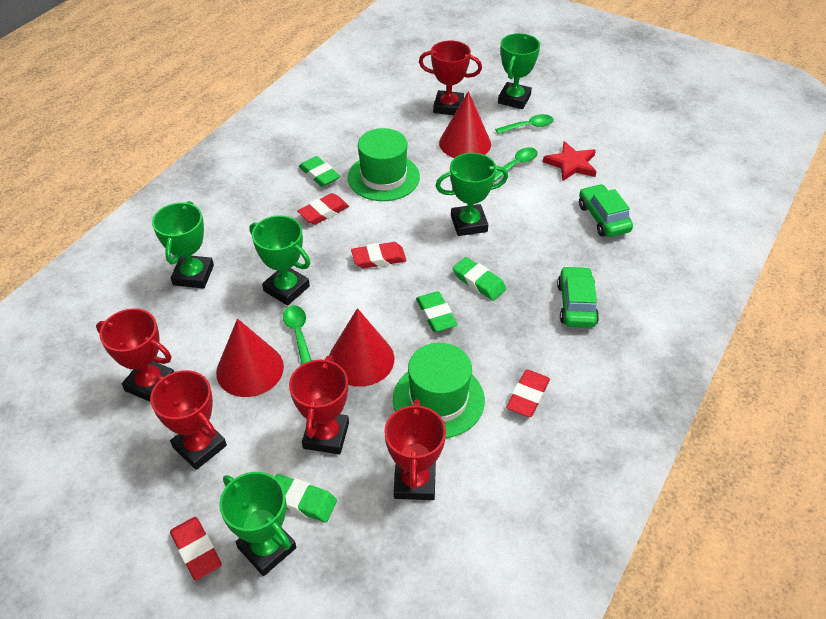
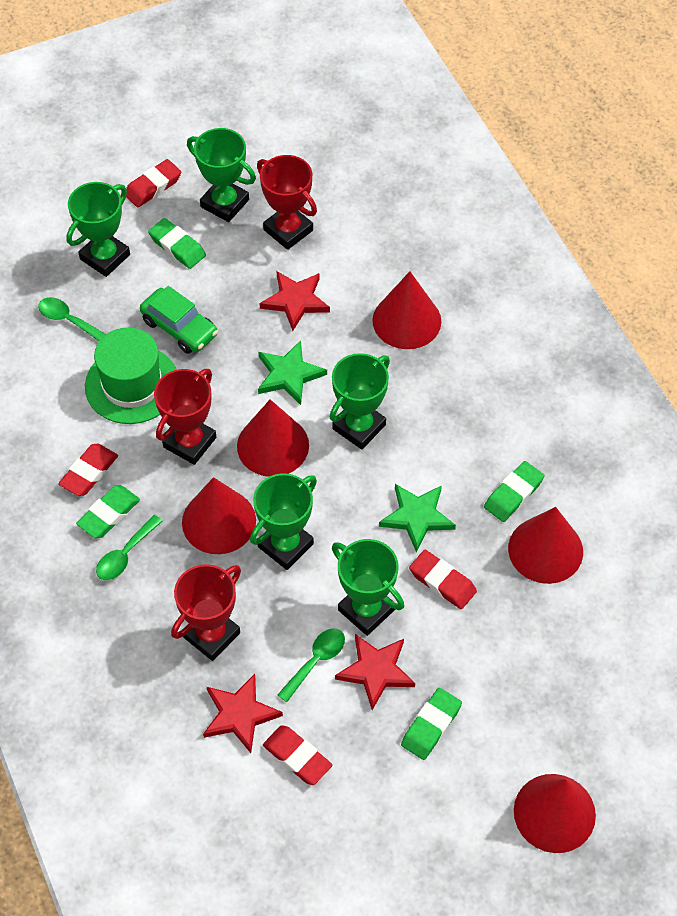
green car: 2 -> 1
green hat: 2 -> 1
green star: 0 -> 2
red cone: 3 -> 5
red star: 1 -> 3
red trophy: 5 -> 3

